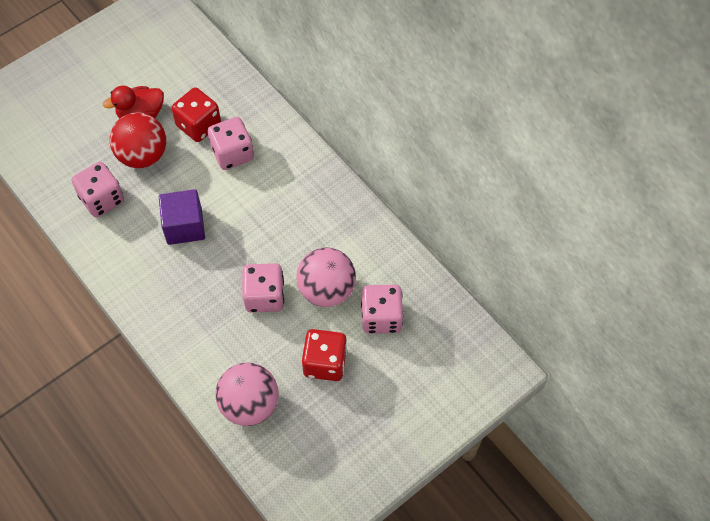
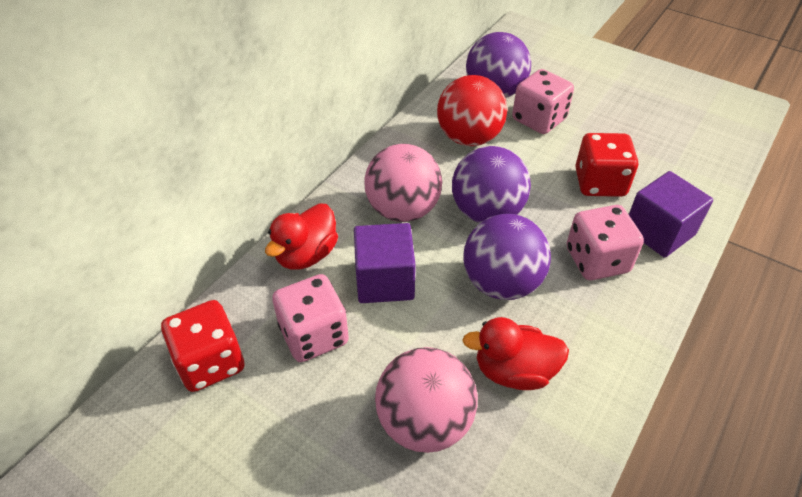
pink dice: 4 -> 3
purple ball: 0 -> 3
purple cube: 1 -> 2
red duck: 1 -> 2

